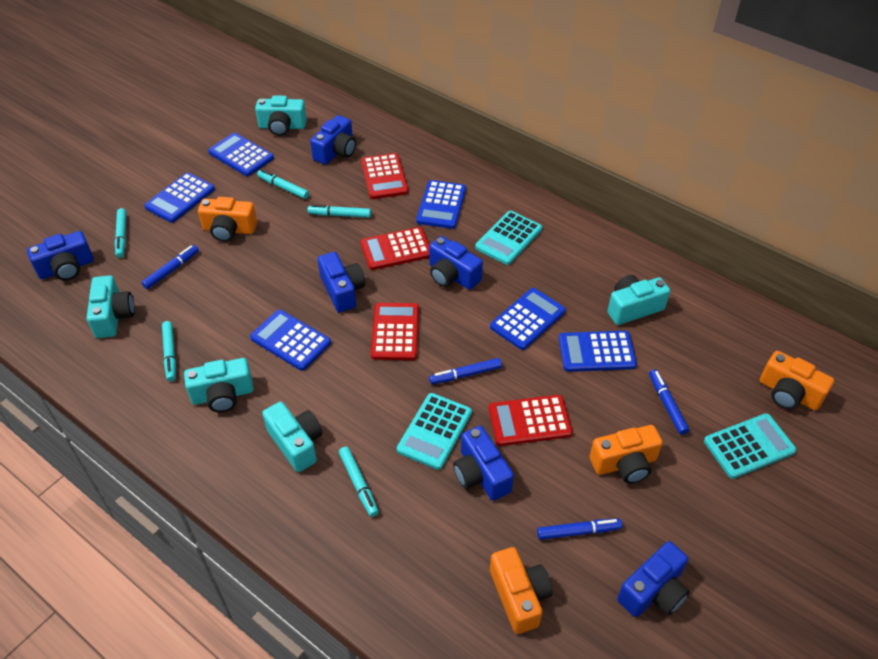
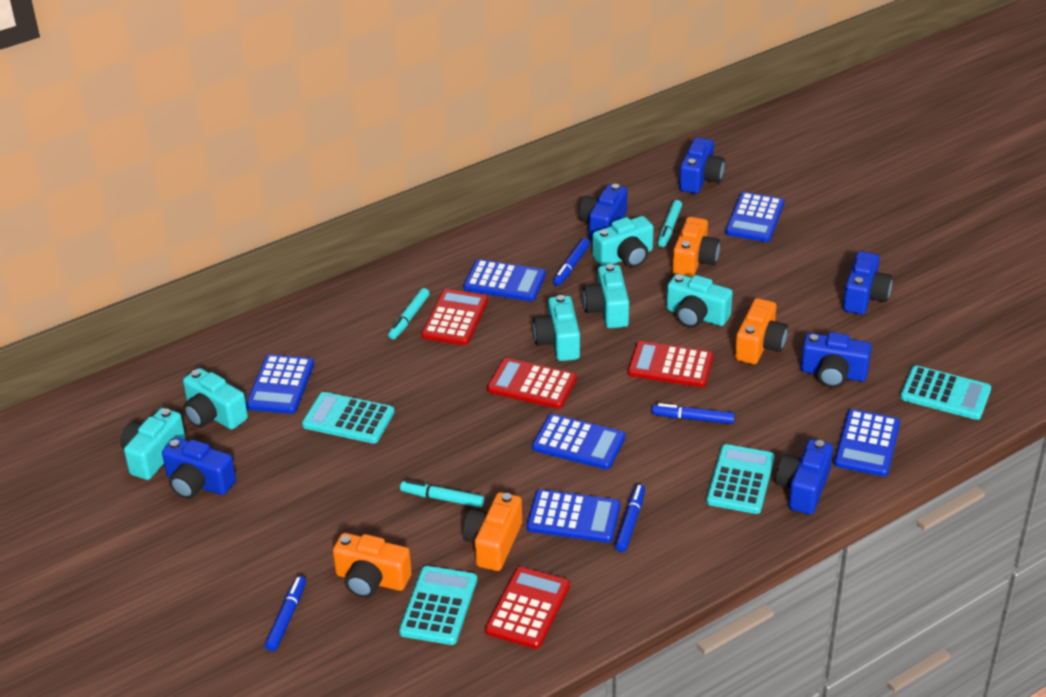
turquoise calculator: 3 -> 4
turquoise camera: 5 -> 6
turquoise marker: 5 -> 3

